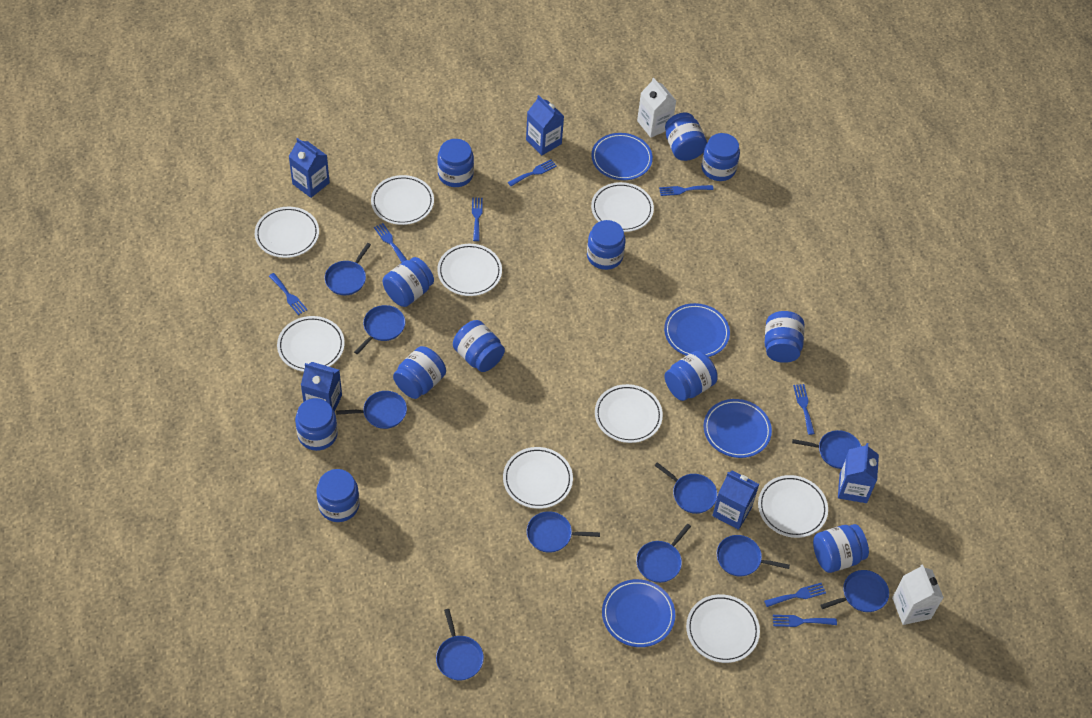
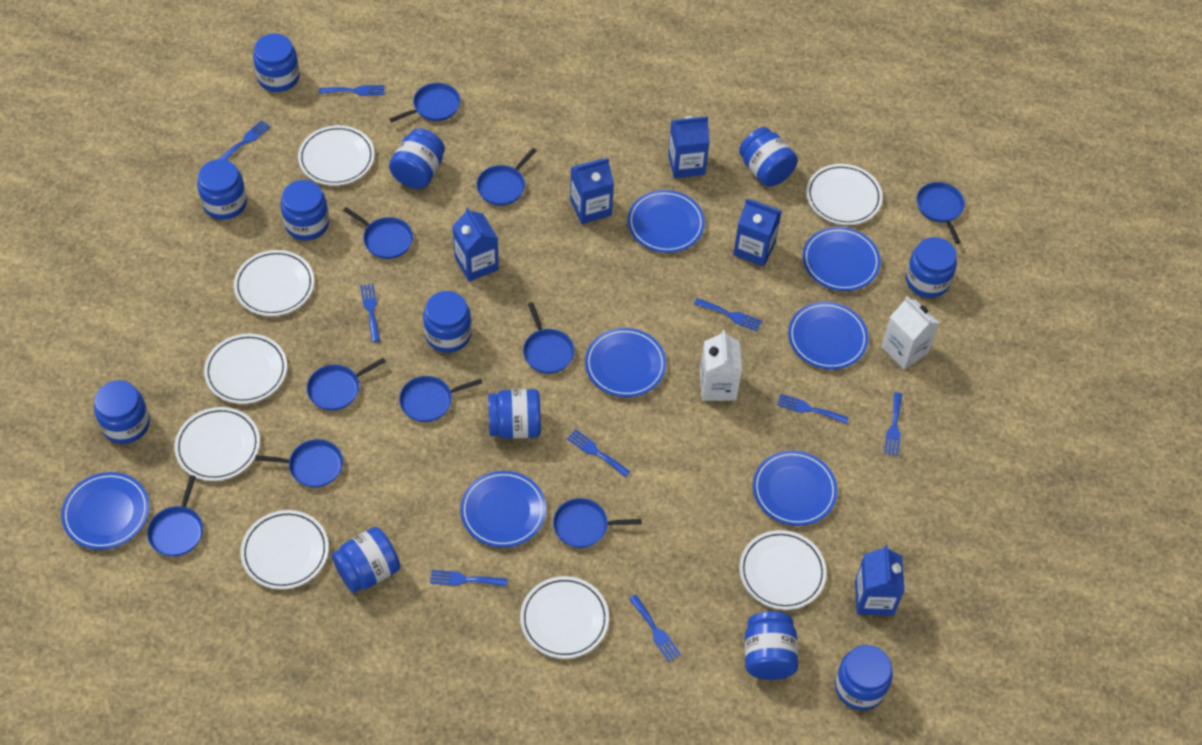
blue fork: 8 -> 9
blue plate: 4 -> 7
white plate: 9 -> 8

